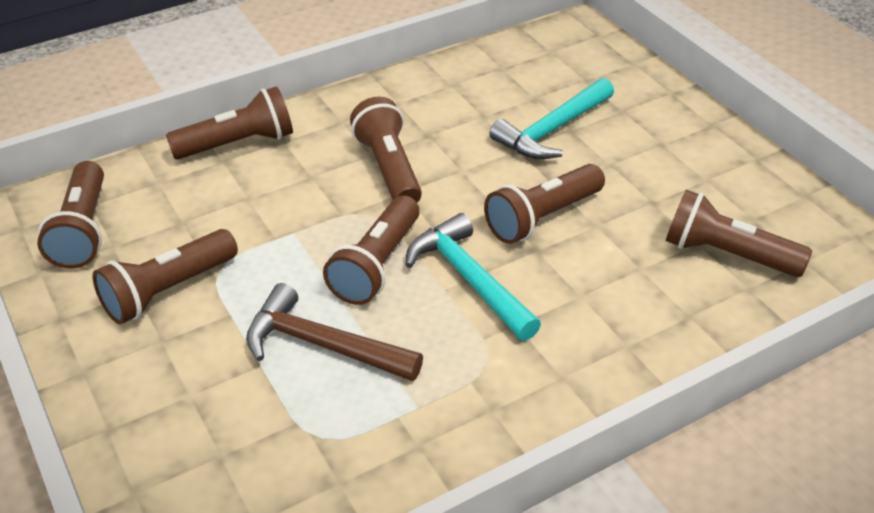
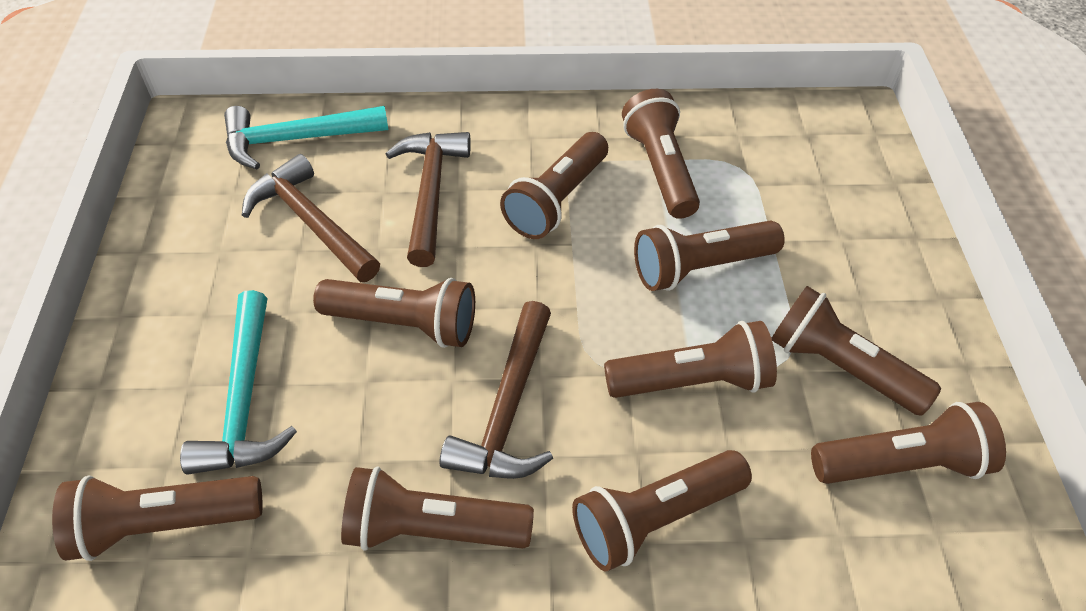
brown flashlight: 7 -> 10
brown hammer: 1 -> 3

